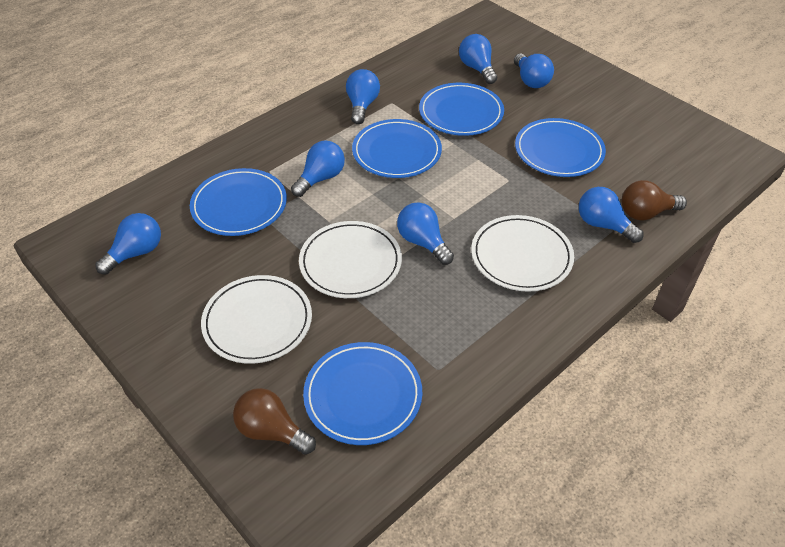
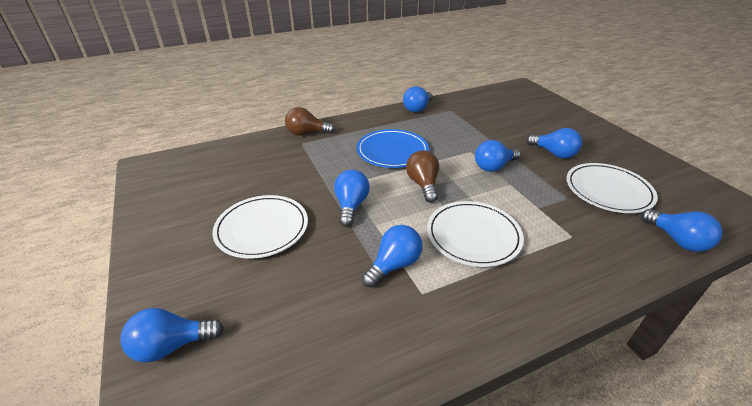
blue plate: 5 -> 1

